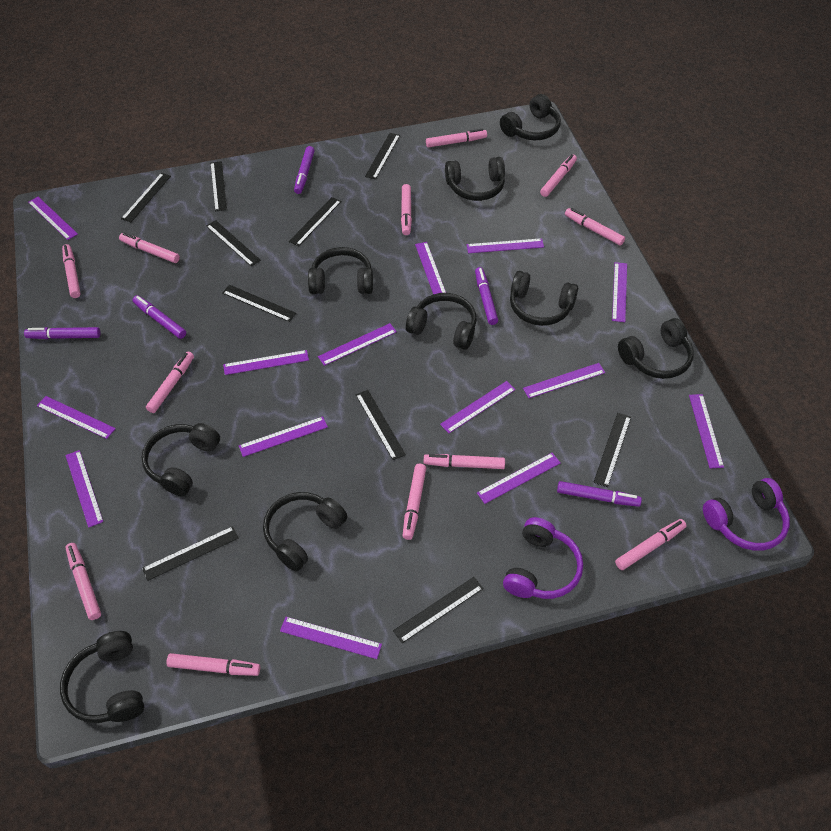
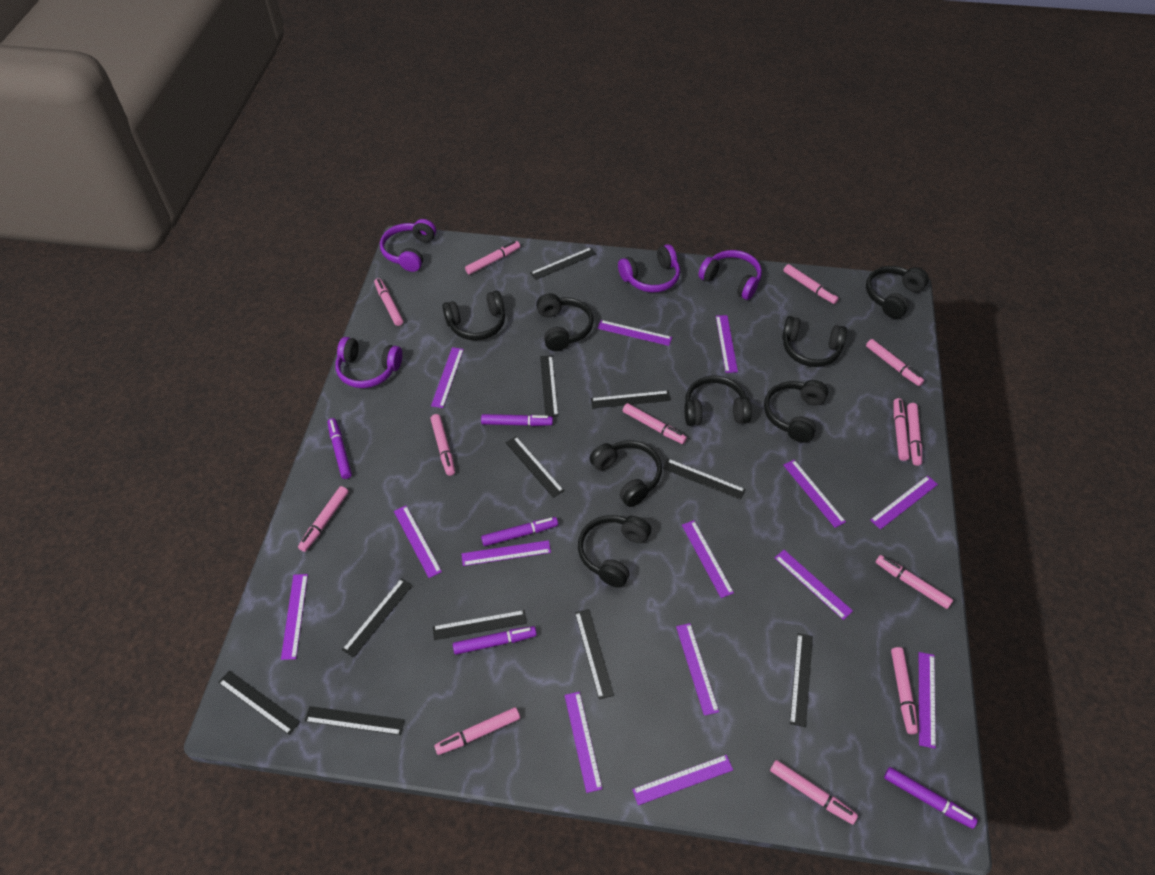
black headphones: 9 -> 8
black ruler: 10 -> 11
pink marker: 12 -> 13
purple headphones: 2 -> 4

